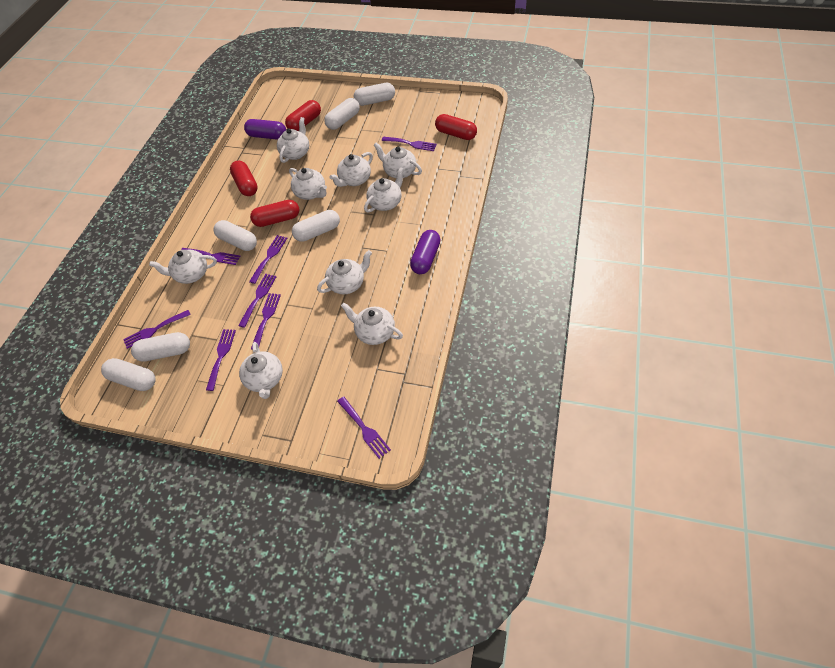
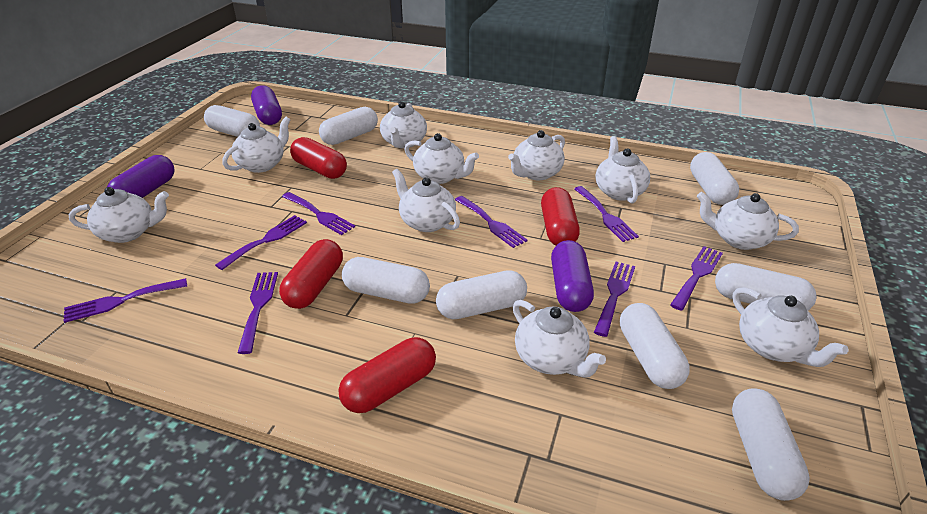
purple capsule: 2 -> 3
white capsule: 6 -> 8
white teapot: 9 -> 10

